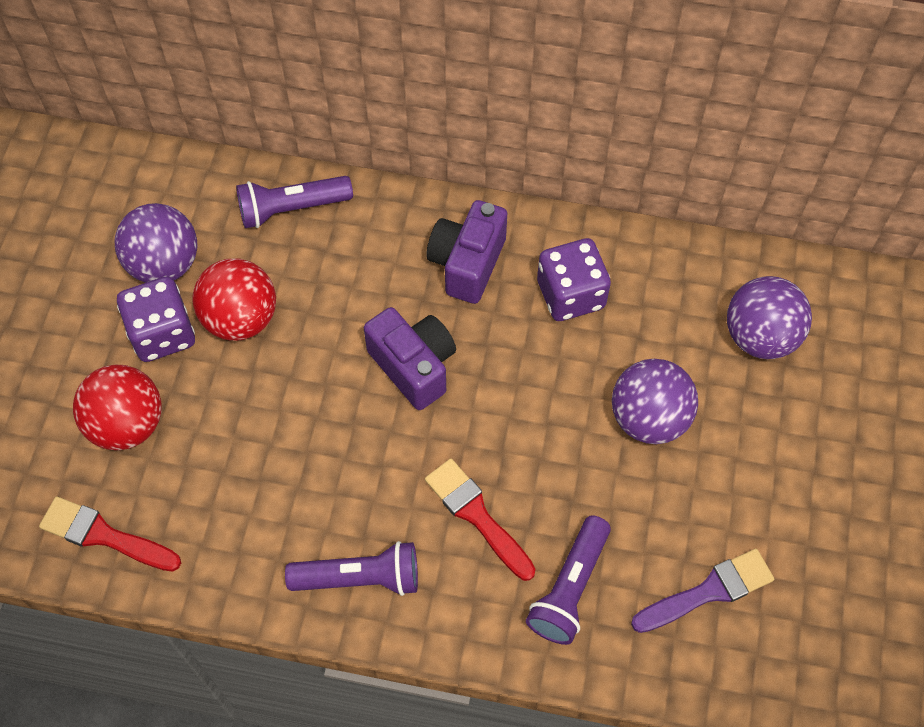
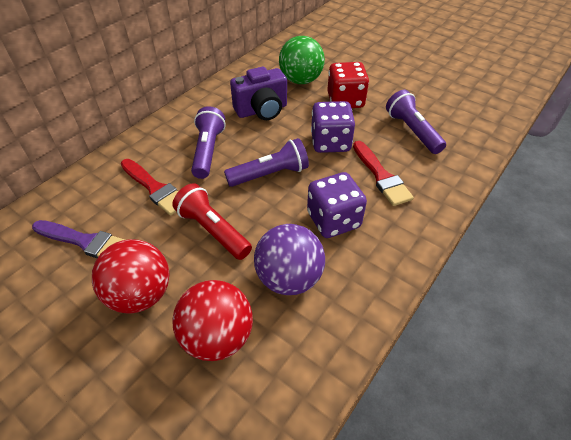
green ball: 0 -> 1
purple ball: 3 -> 1
purple camera: 2 -> 1
red dice: 0 -> 1
red flashlight: 0 -> 1

